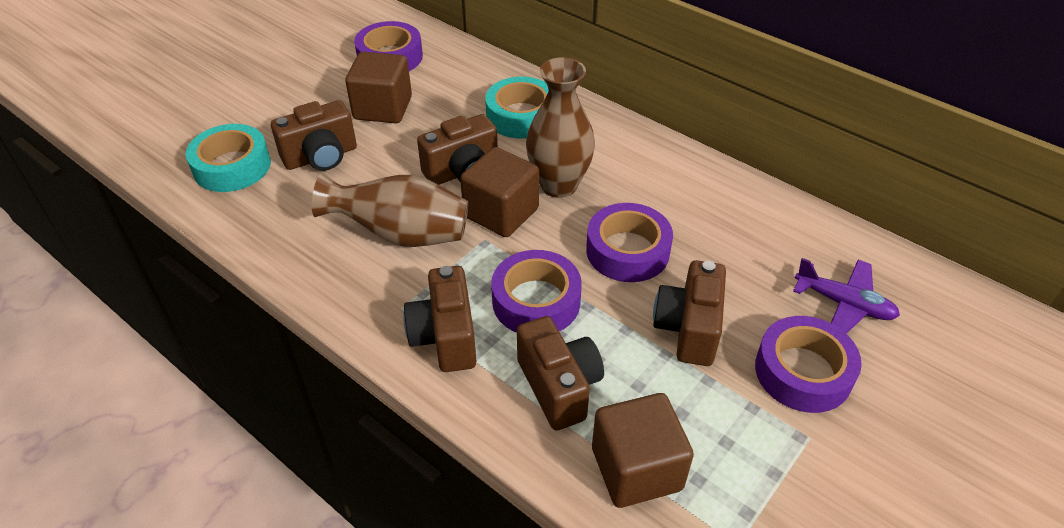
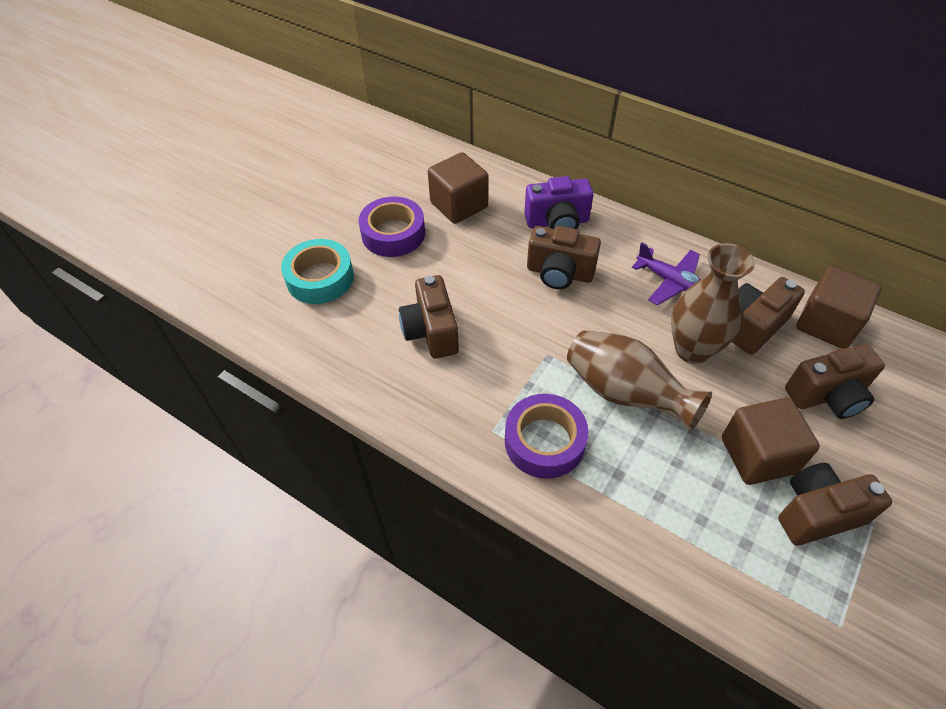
purple camera: 0 -> 1
purple tape: 4 -> 2
turquoise tape: 2 -> 1

